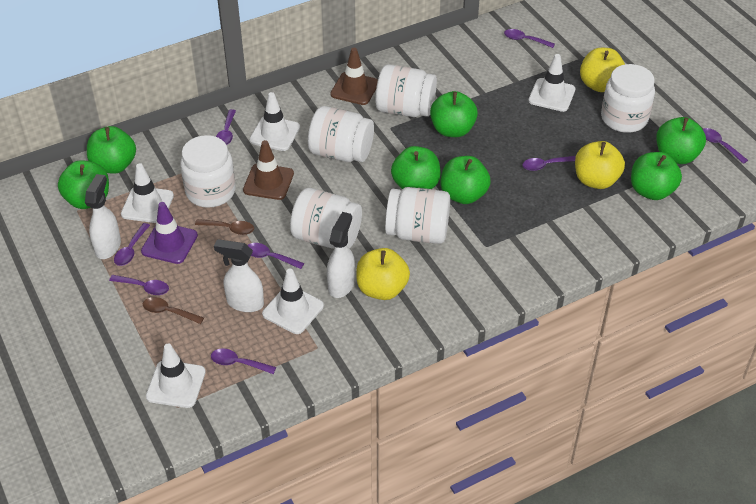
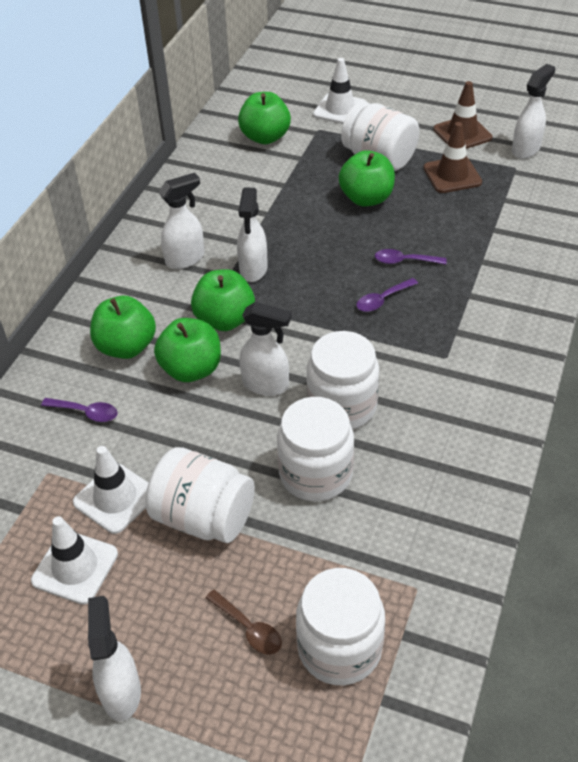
brown spoon: 2 -> 1
green apple: 7 -> 5
purple spoon: 8 -> 3
purple traffic cone: 1 -> 0
white jar: 6 -> 5
white spray bottle: 3 -> 5
white traffic cone: 5 -> 3
yellow apple: 3 -> 0

